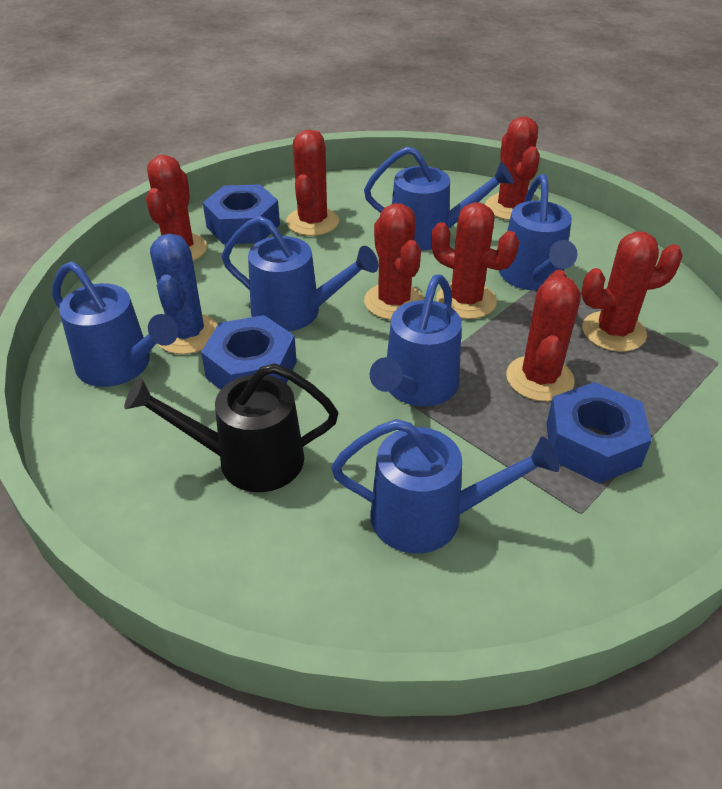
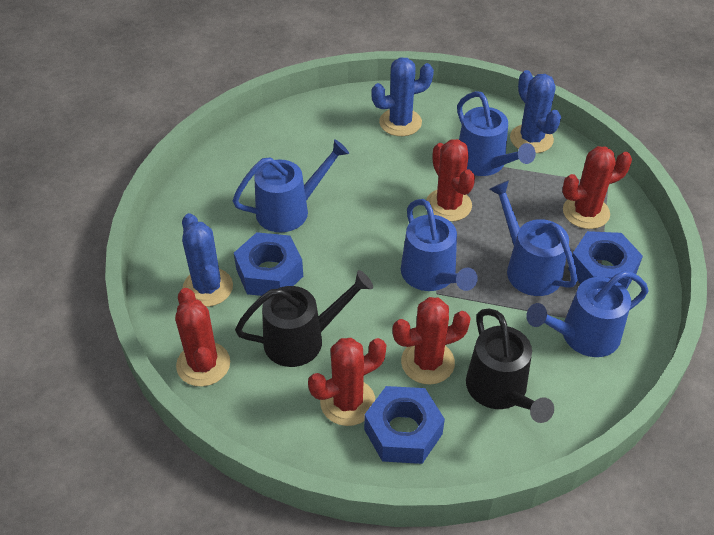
black watering can: 1 -> 2
blue cactus: 1 -> 3
blue watering can: 6 -> 5
red cactus: 7 -> 5

